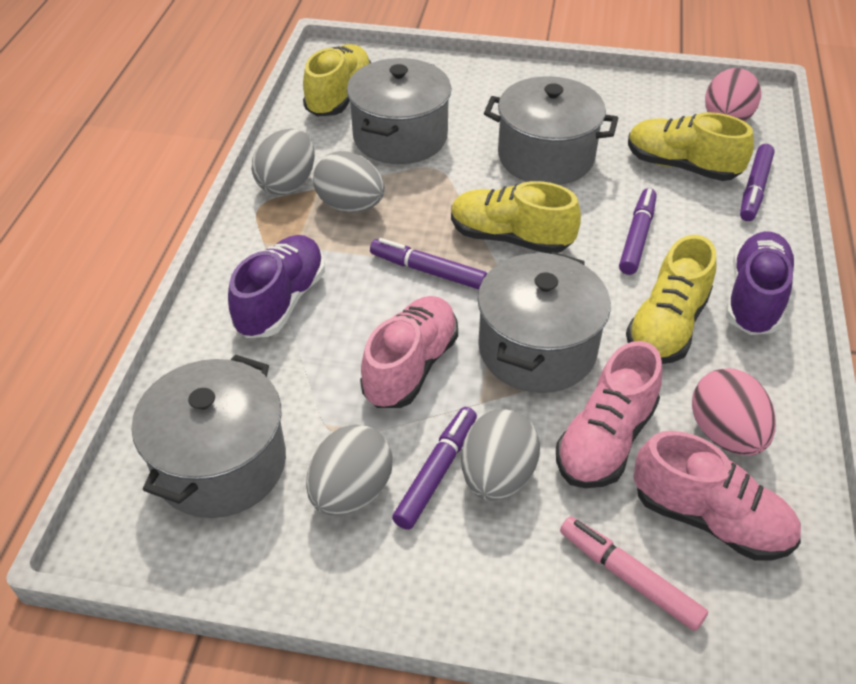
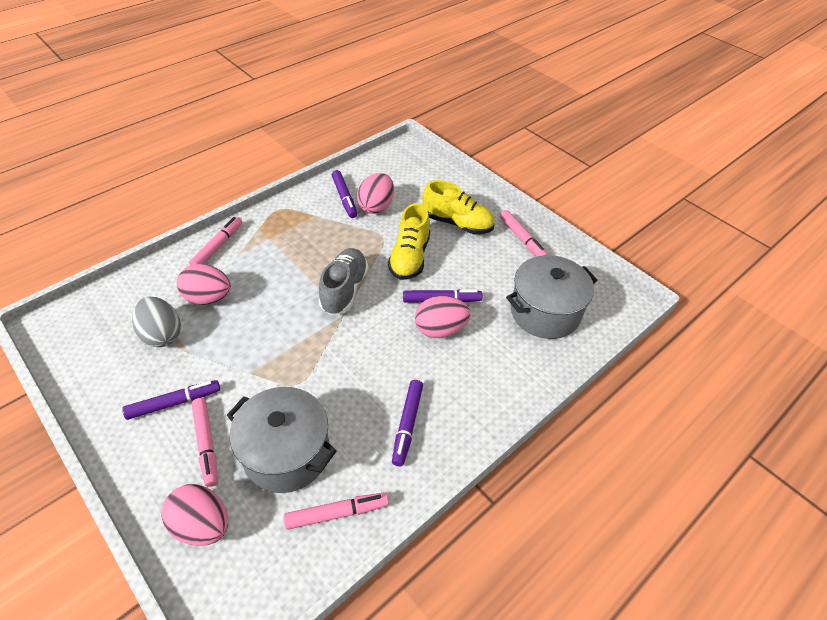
grey egg: 4 -> 1
grey pot: 4 -> 2
grey shoe: 0 -> 1
pink egg: 2 -> 4
pink marker: 1 -> 4
pink shoe: 3 -> 0
purple shoe: 2 -> 0
yellow shoe: 4 -> 2

